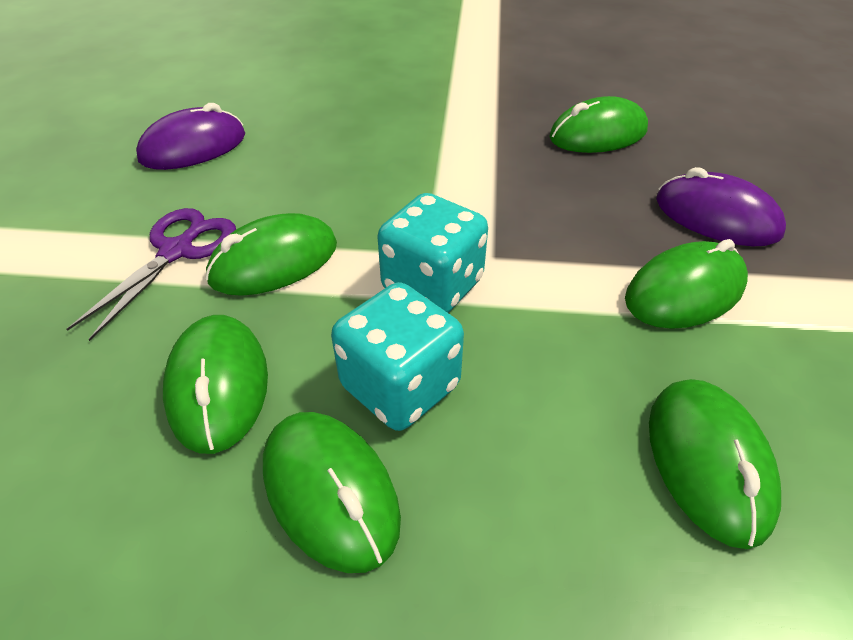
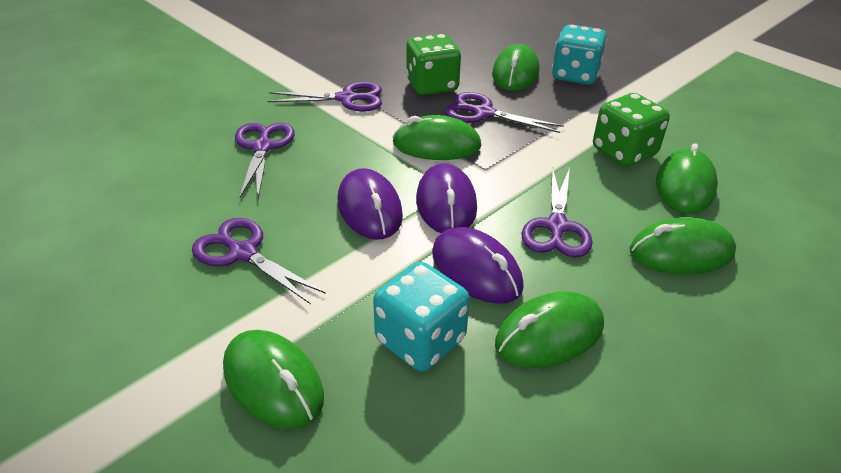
green dice: 0 -> 2
purple mouse: 2 -> 3
purple scissors: 1 -> 5

